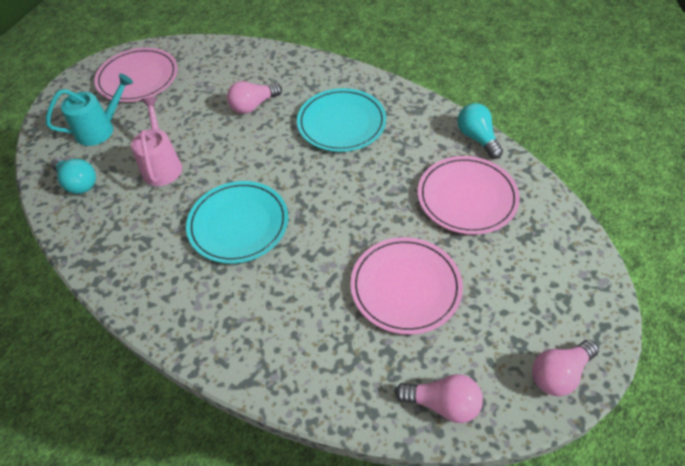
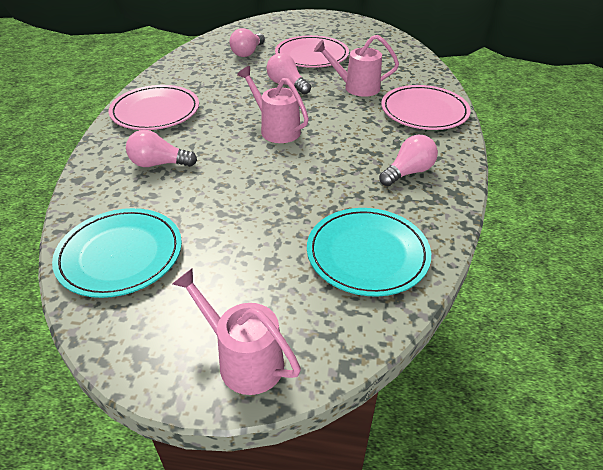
pink light bulb: 3 -> 4
pink watering can: 1 -> 3
turquoise light bulb: 2 -> 0
turquoise watering can: 1 -> 0

